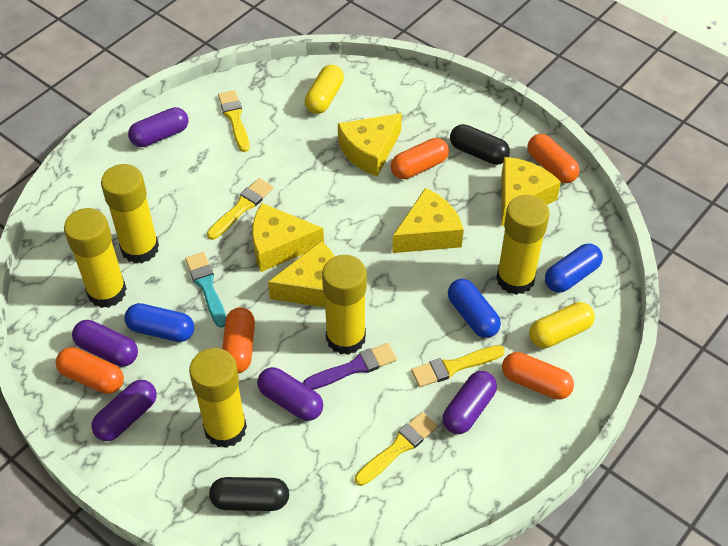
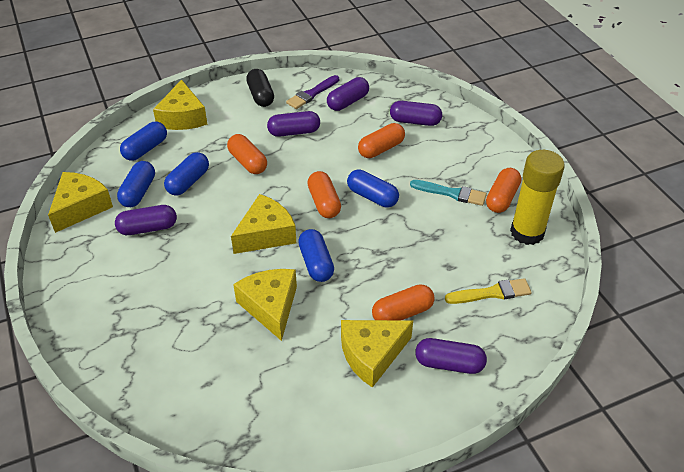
black capsule: 2 -> 1
blue capsule: 3 -> 5
yellow brush: 4 -> 1
yellow capsule: 2 -> 0
yellow glue stick: 5 -> 1

